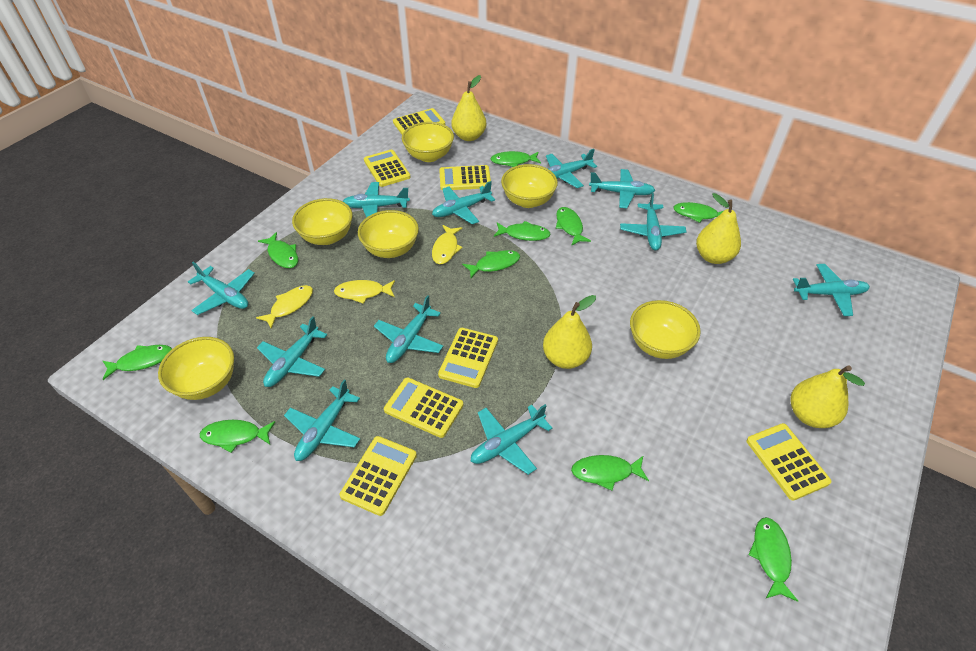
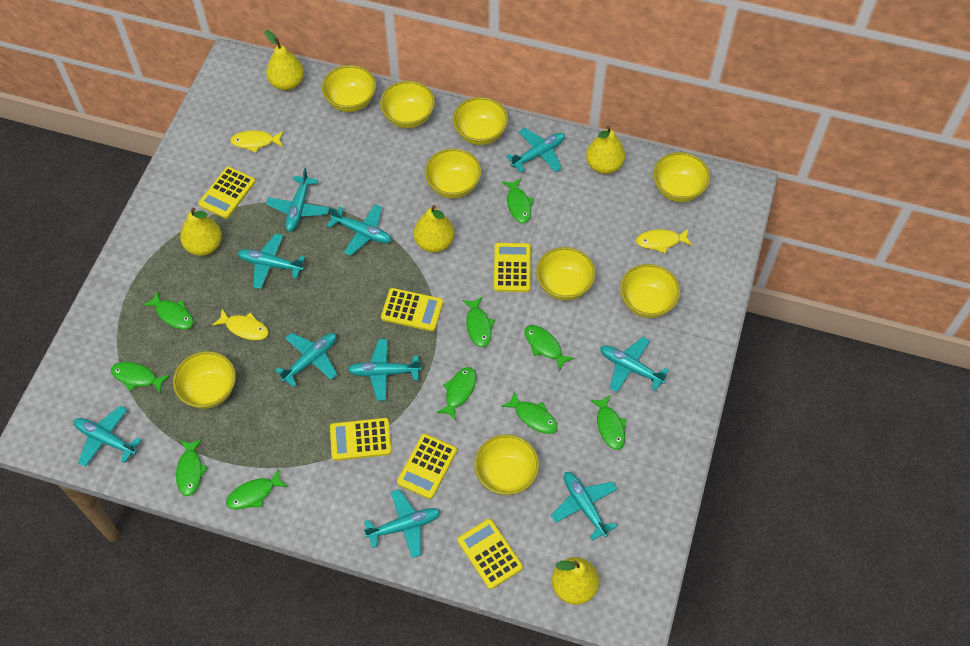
turquoise plane: 11 -> 10
yellow bowl: 6 -> 9
yellow calculator: 7 -> 6
yellow pear: 4 -> 5

